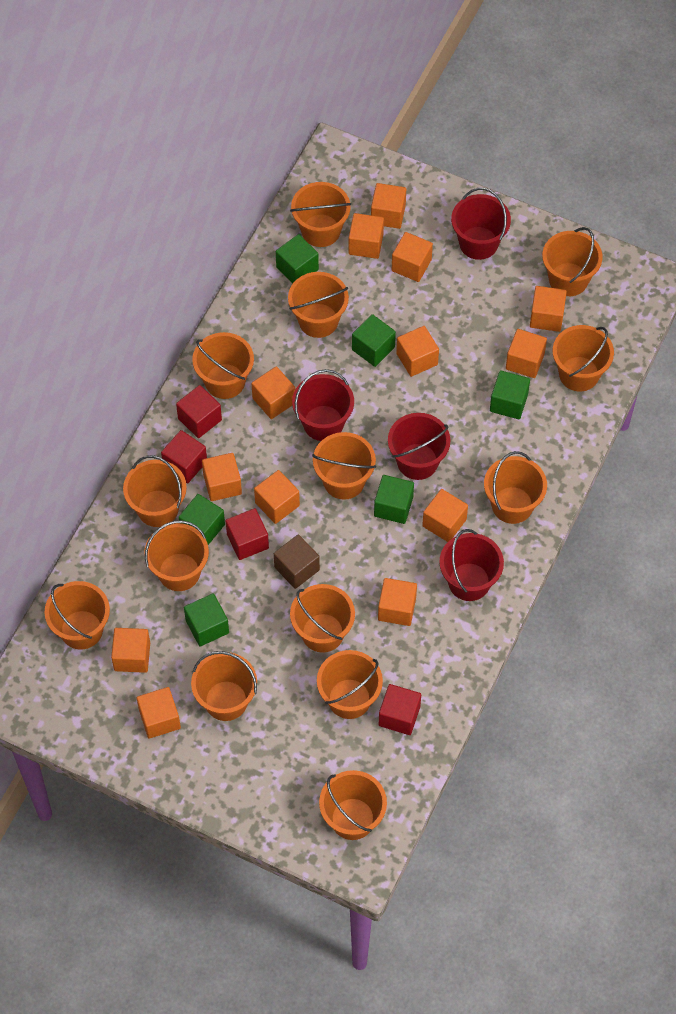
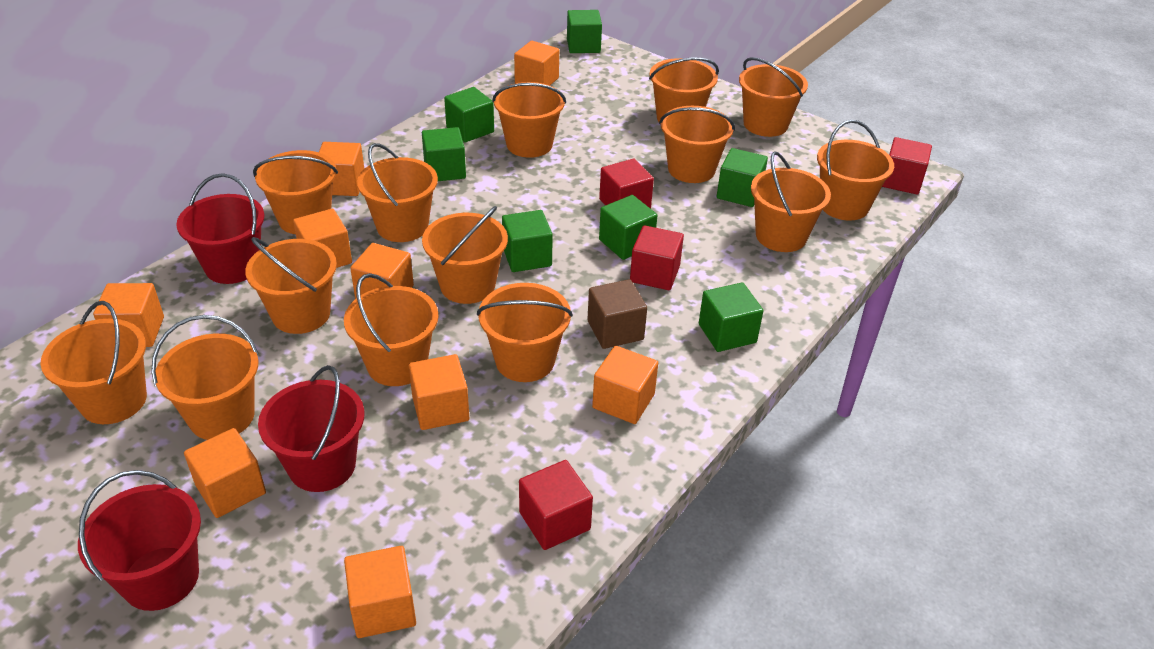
green cube: 6 -> 7
orange cube: 13 -> 9
red bucket: 4 -> 3

